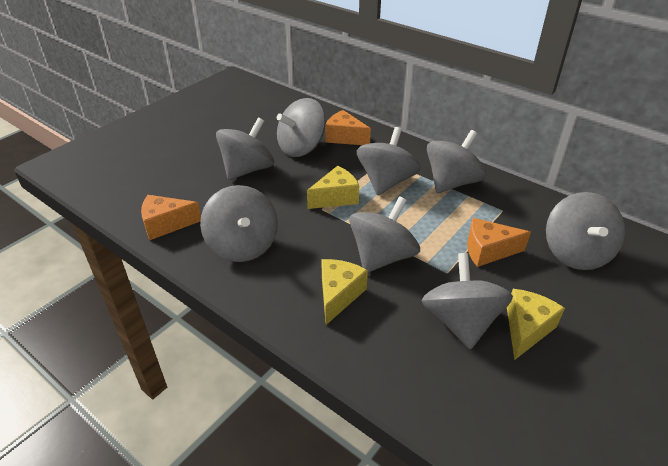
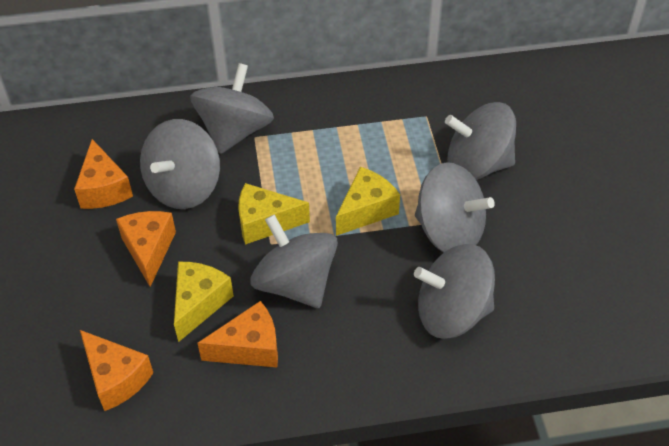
grey spinning top: 8 -> 6
orange cheese: 3 -> 4

